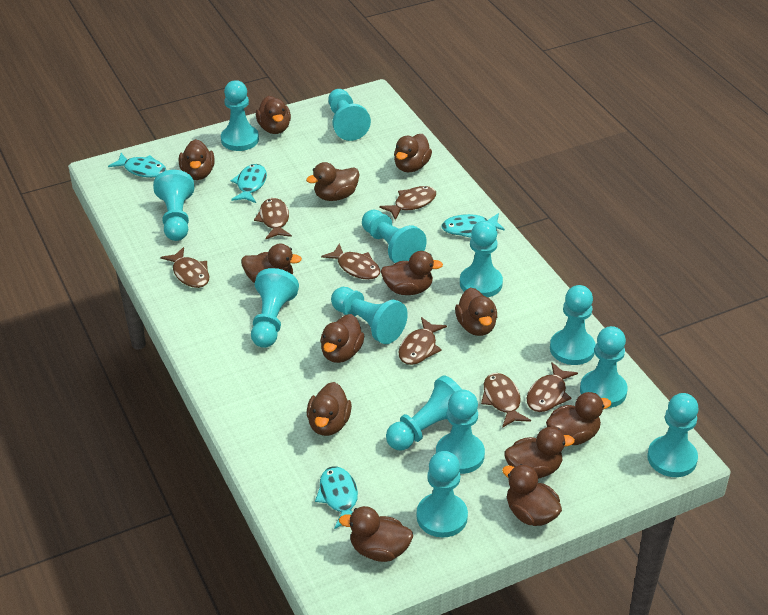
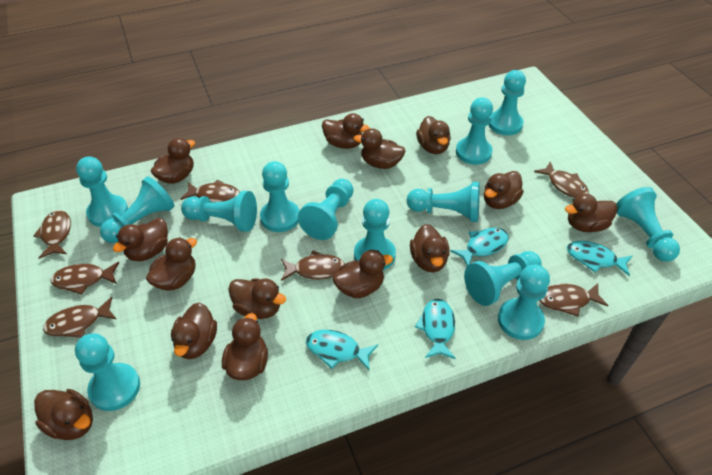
brown duck: 13 -> 14

